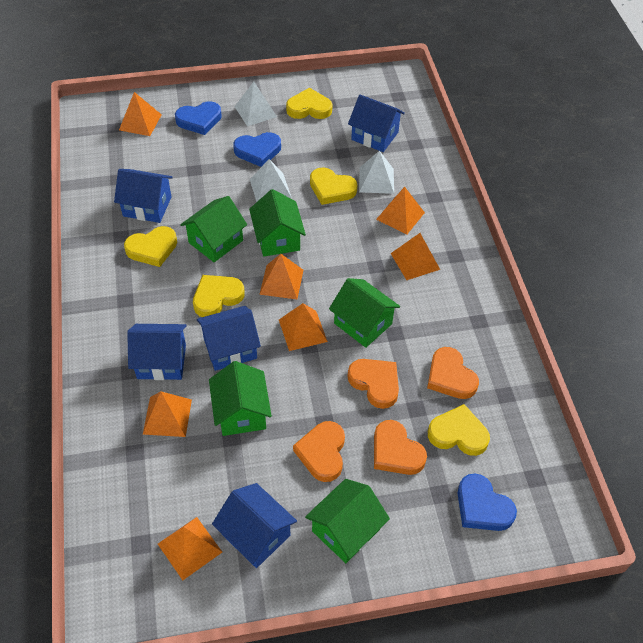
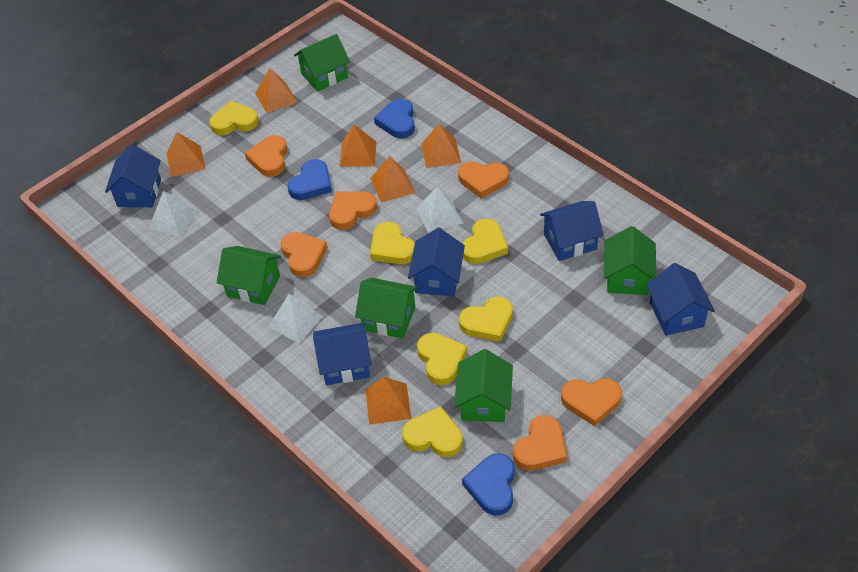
orange heart: 4 -> 6
orange pyramid: 7 -> 6
yellow heart: 5 -> 6

